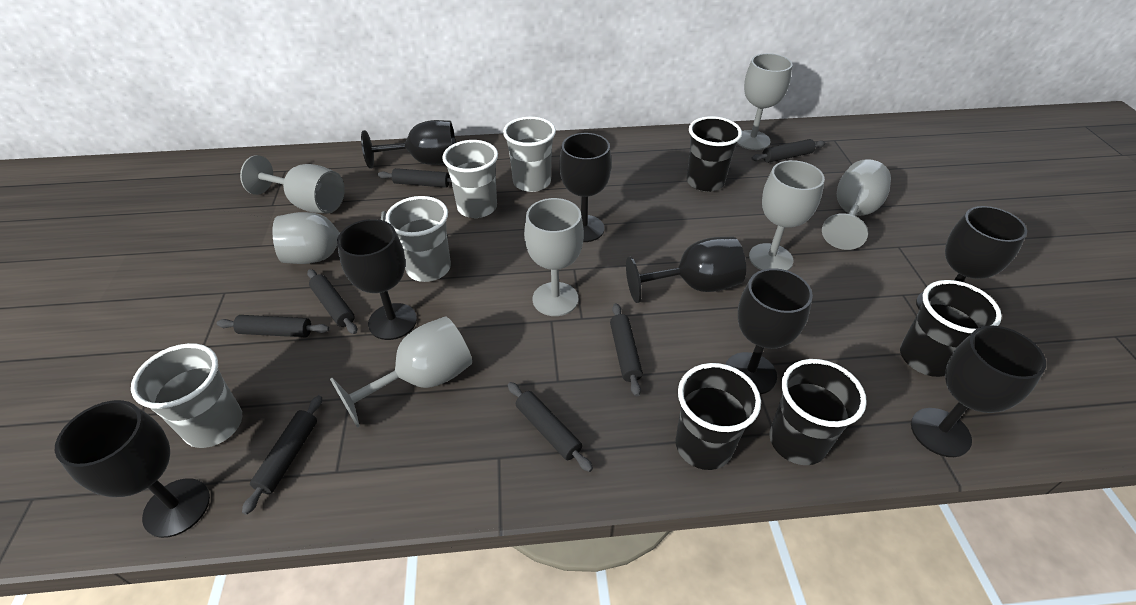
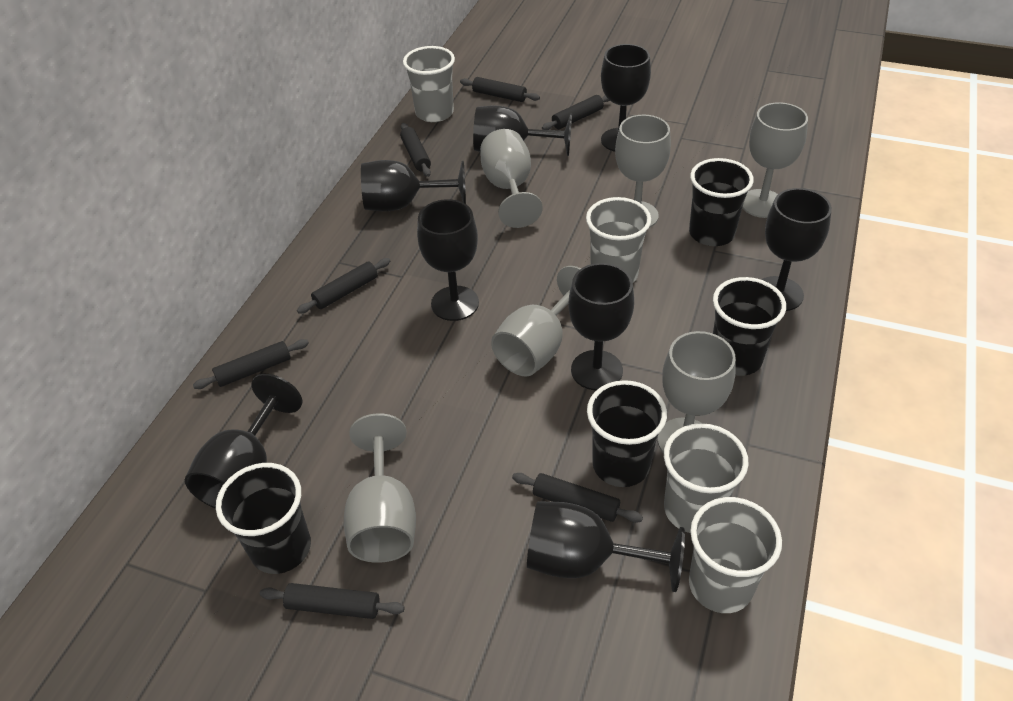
grey goblet: 7 -> 6

